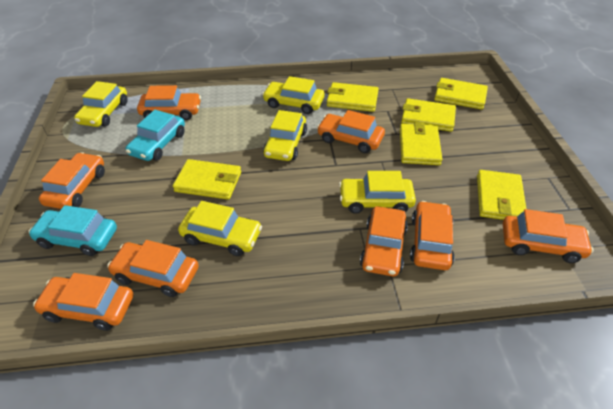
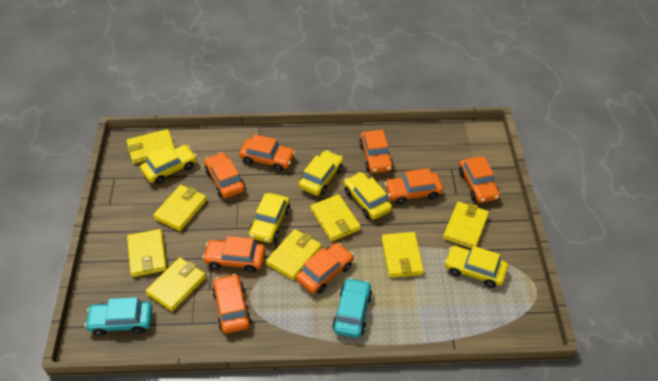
yellow wallet: 6 -> 8

